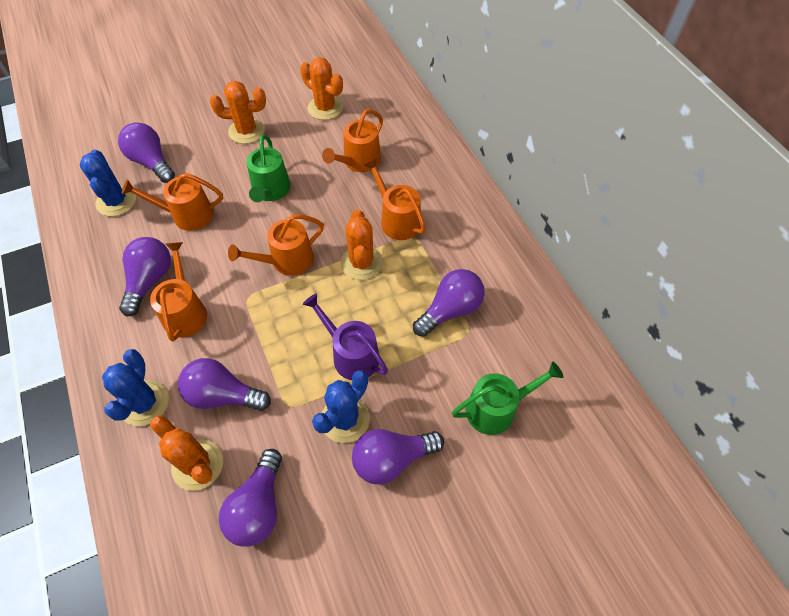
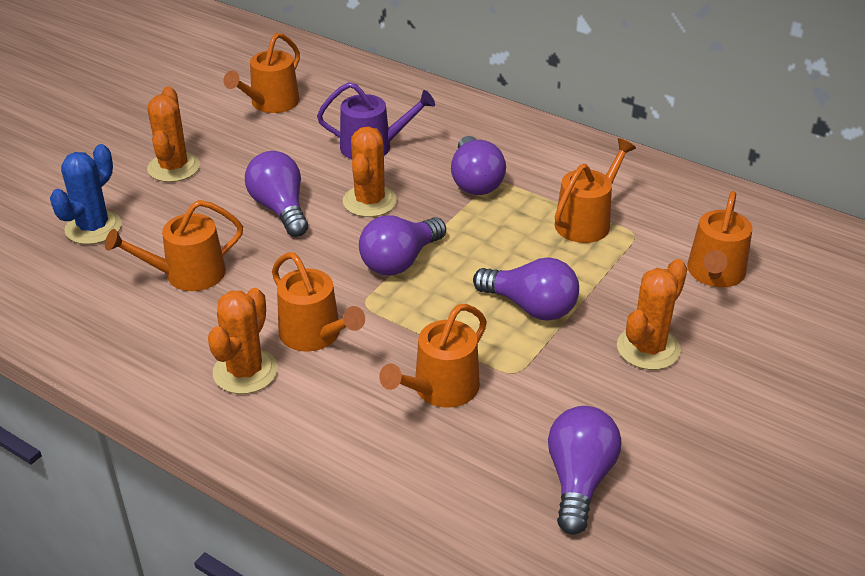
blue cactus: 3 -> 1
green watering can: 2 -> 0
orange watering can: 5 -> 6
purple light bulb: 6 -> 5

